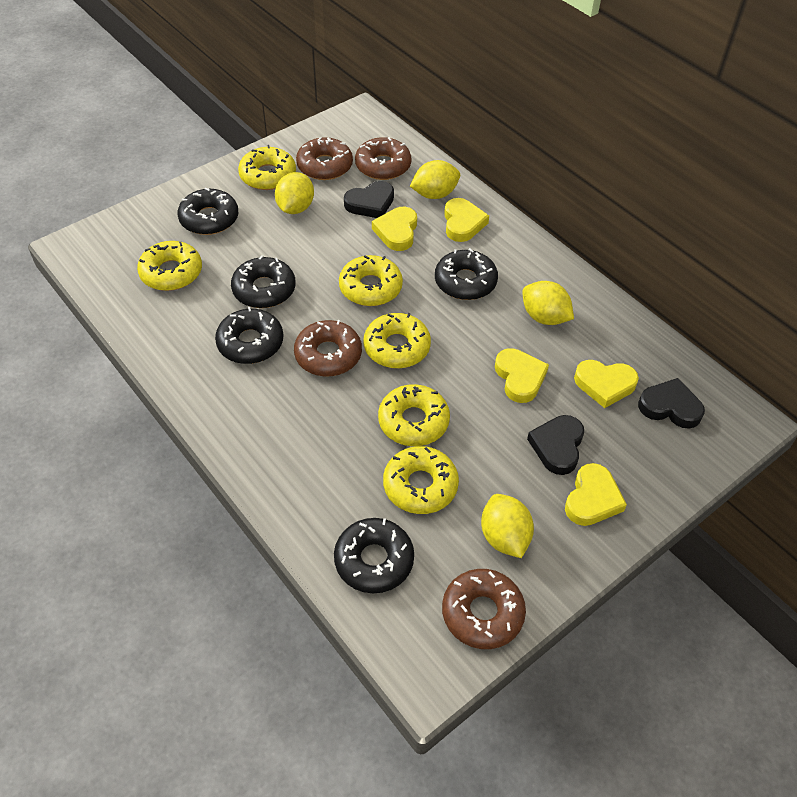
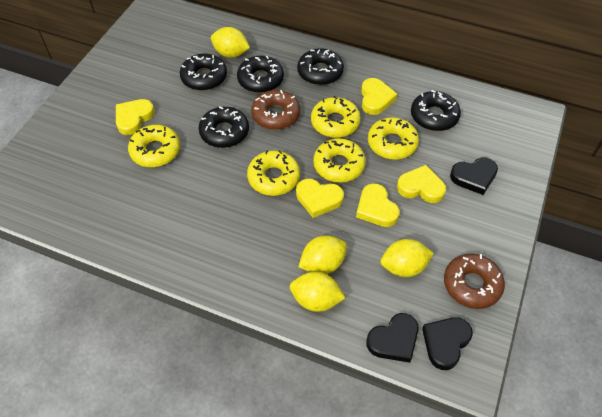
brown donut: 4 -> 2
yellow donut: 6 -> 5

